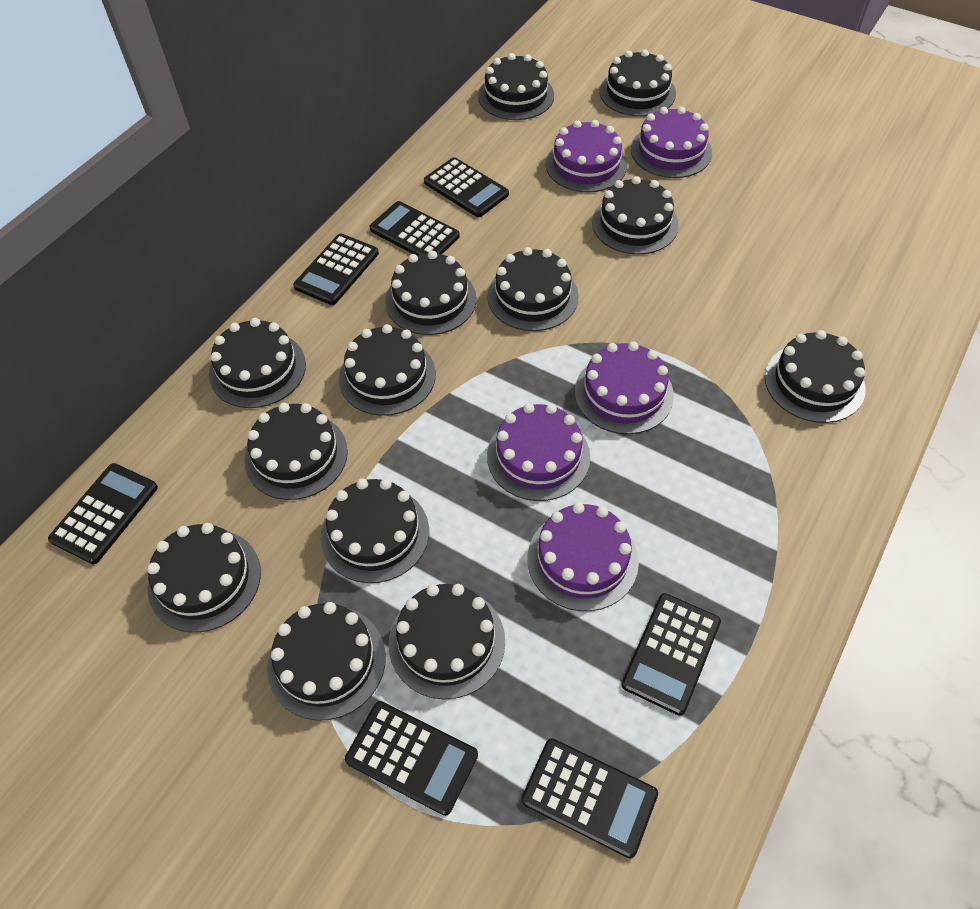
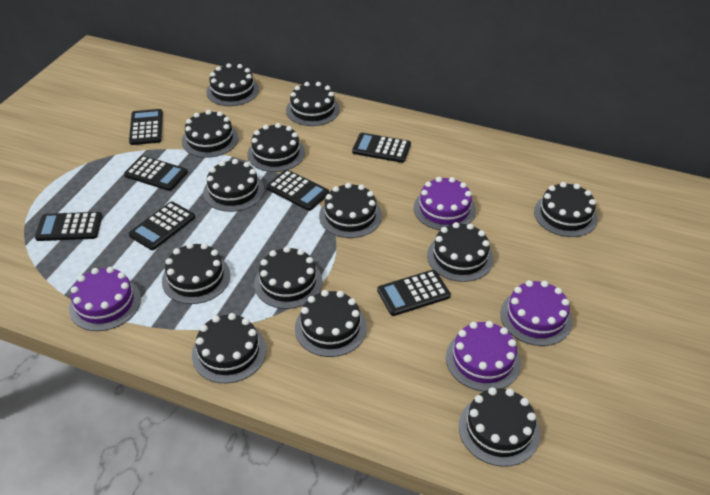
purple cake: 5 -> 4

